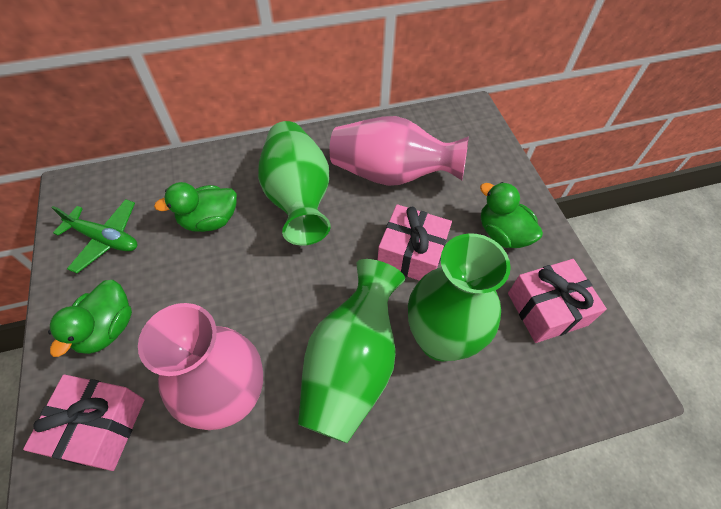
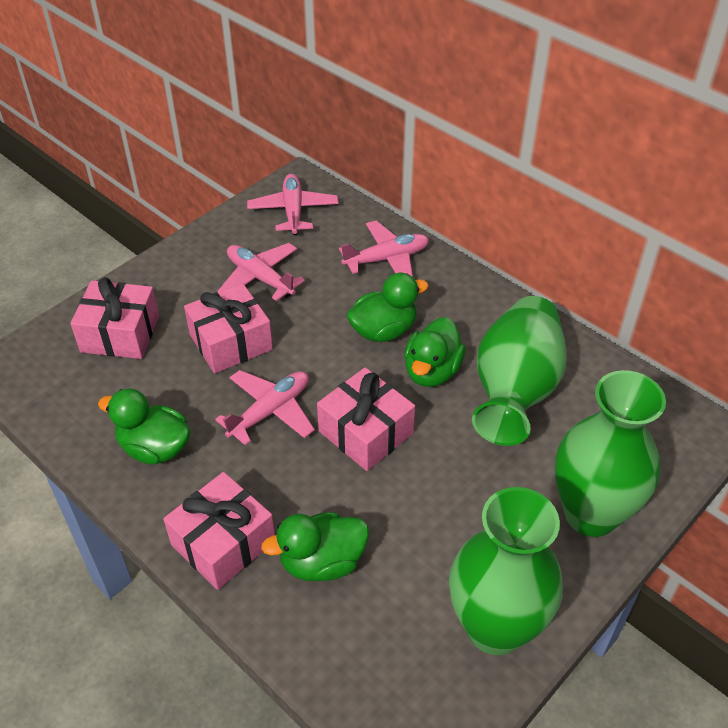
green duck: 3 -> 4
green plane: 1 -> 0
pink gift: 3 -> 4
pink plane: 0 -> 4
pink vase: 2 -> 0

